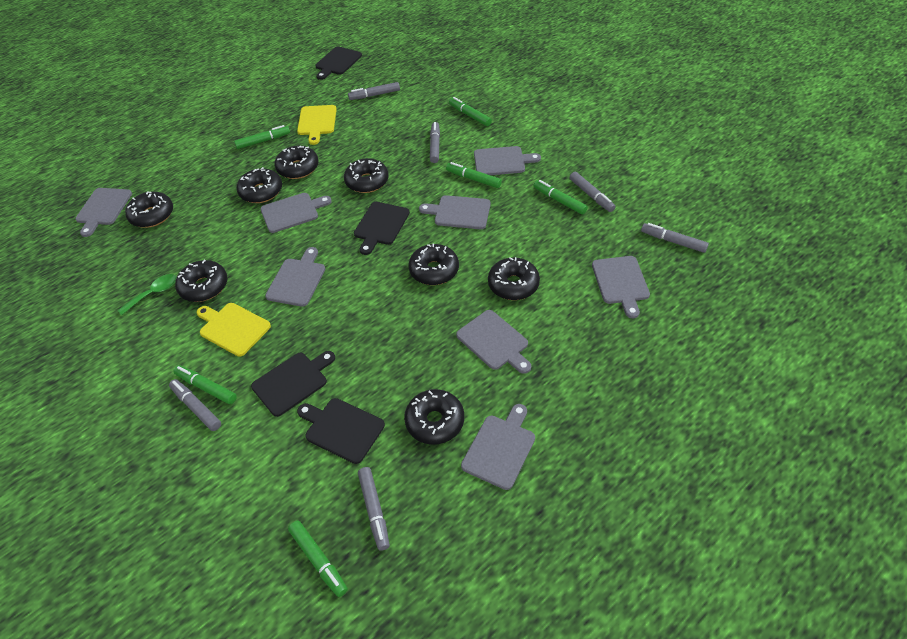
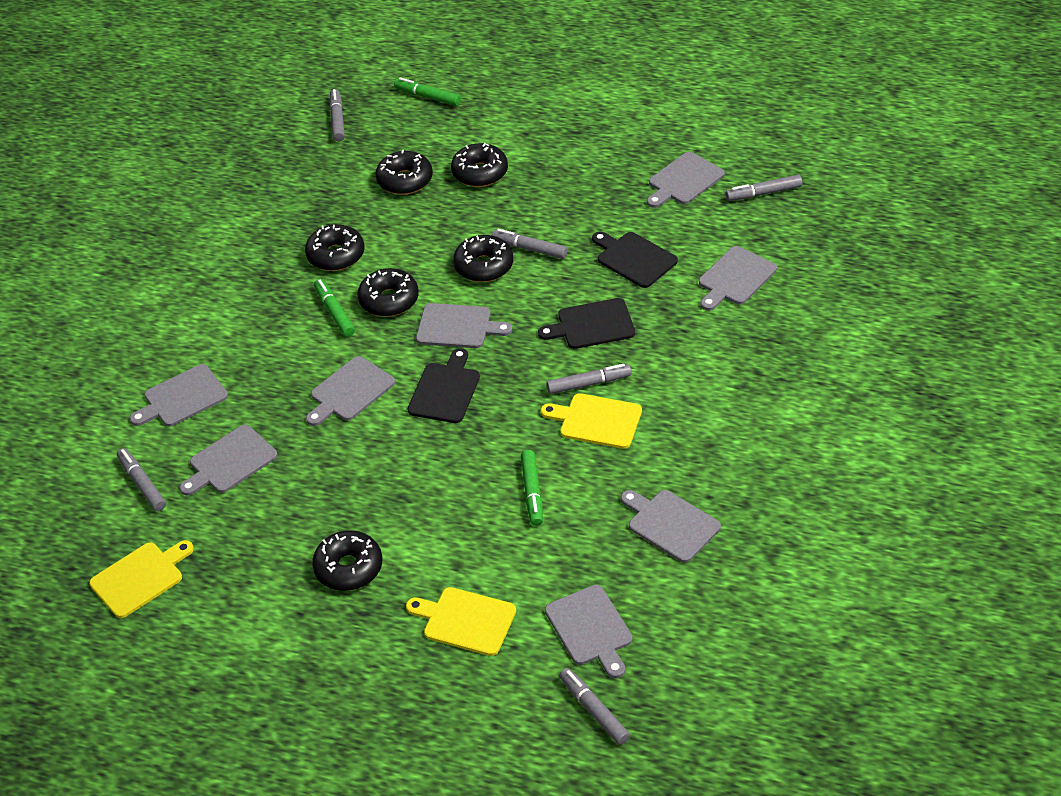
black cutting board: 4 -> 3
black donut: 8 -> 6
green marker: 6 -> 3
green spoon: 1 -> 0
yellow cutting board: 2 -> 3

